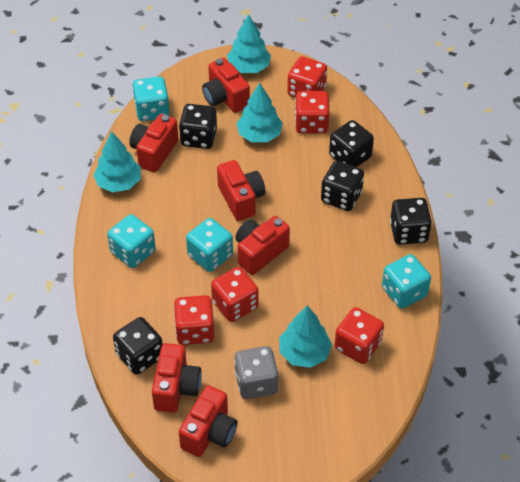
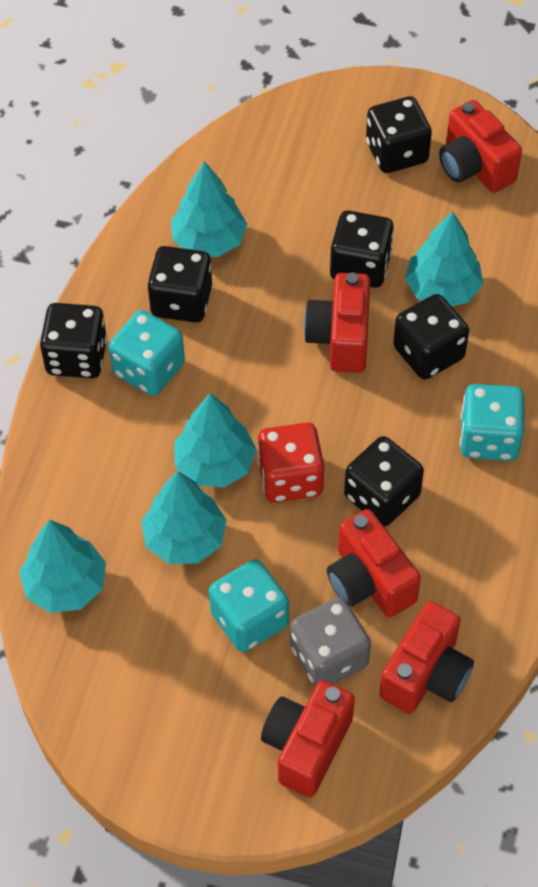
black dice: 5 -> 6
red camera: 6 -> 5
red dice: 5 -> 1
turquoise dice: 4 -> 3
turquoise tree: 4 -> 5

